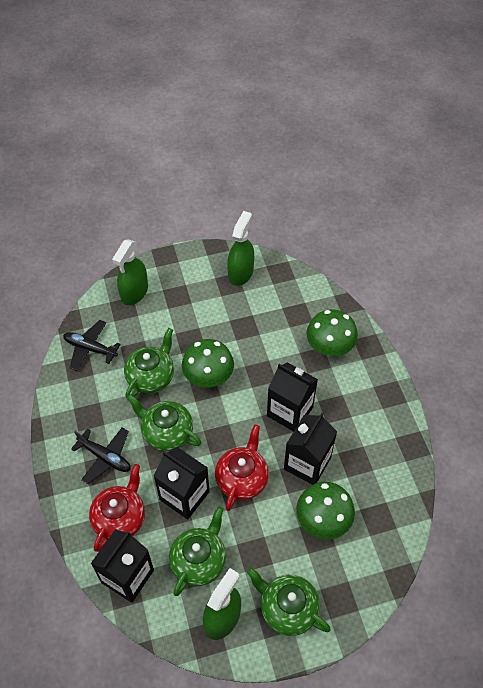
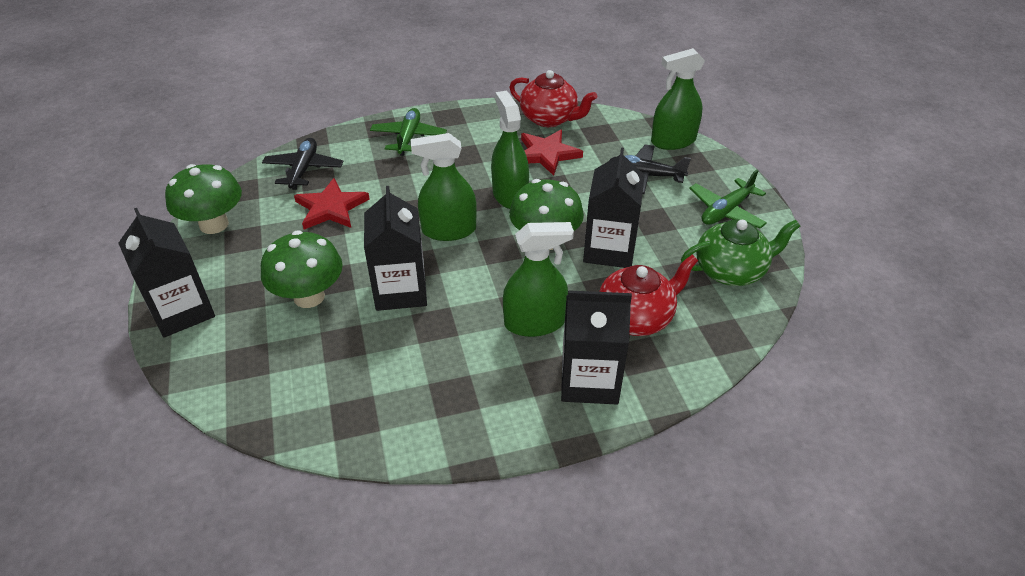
green plane: 0 -> 2
green spray bottle: 3 -> 4
green teapot: 4 -> 1
red star: 0 -> 2

